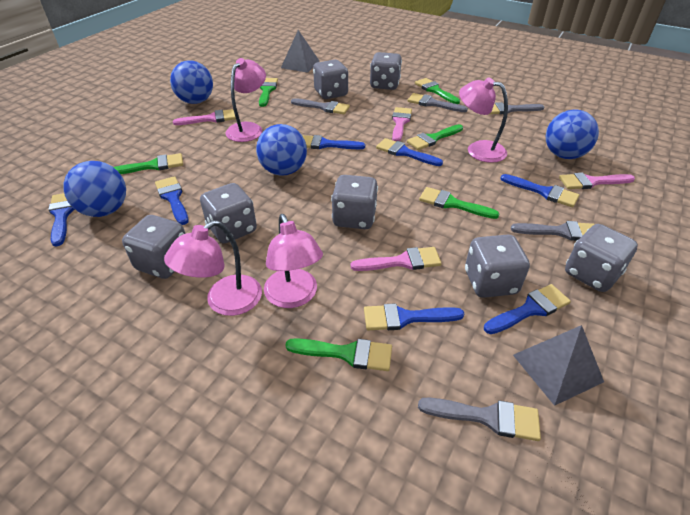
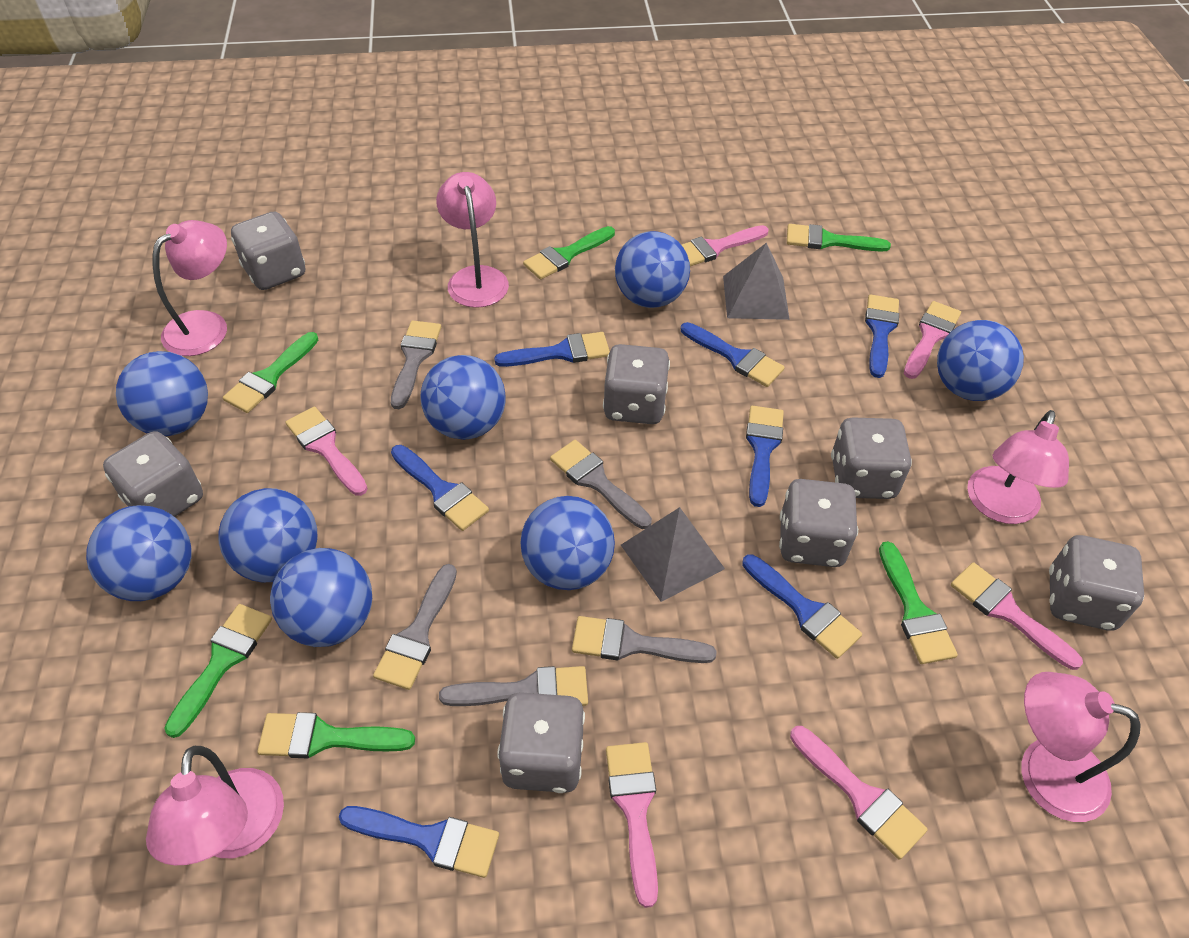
blue ball: 4 -> 8
pink brush: 4 -> 6
pink lamp: 4 -> 5

